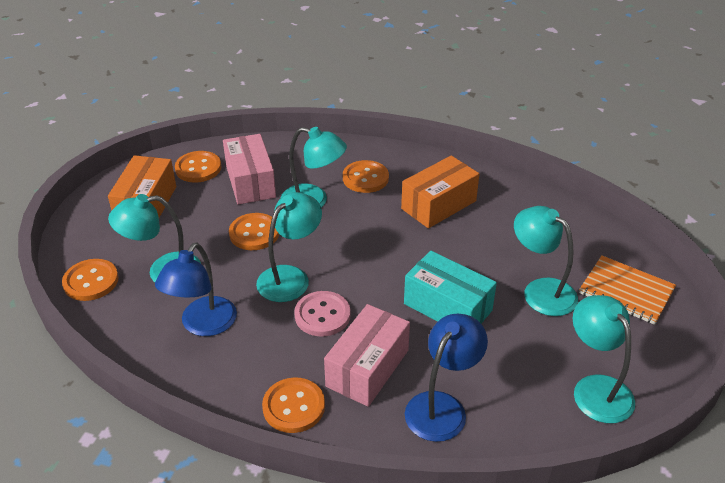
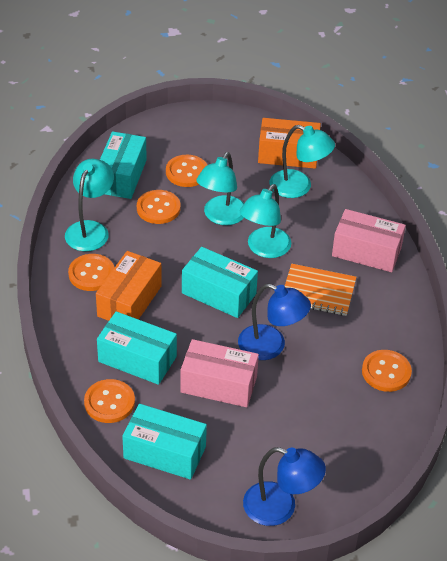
pink button: 1 -> 0
turquoise box: 1 -> 4
turquoise lamp: 5 -> 4

